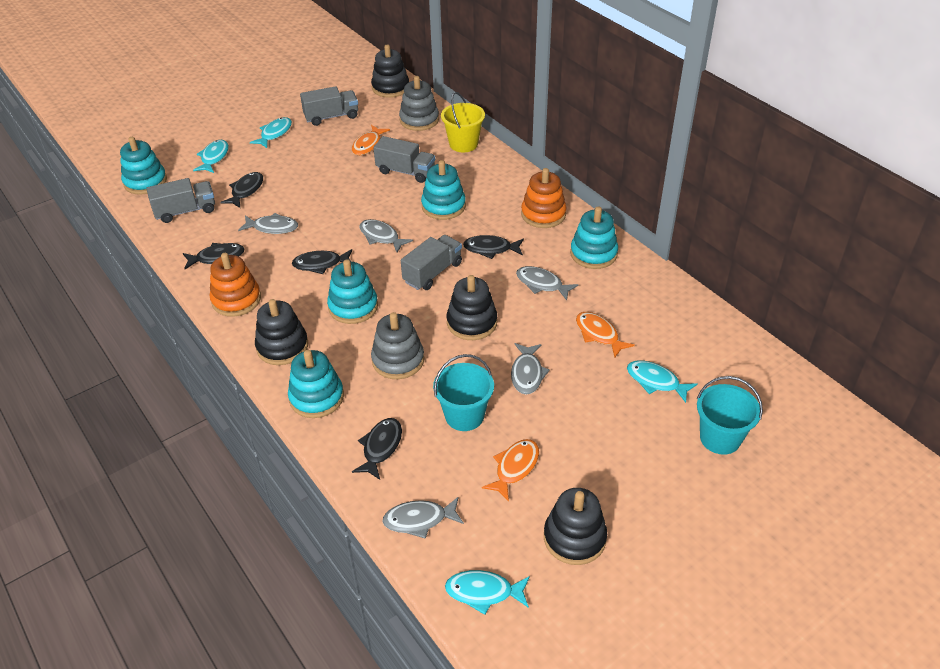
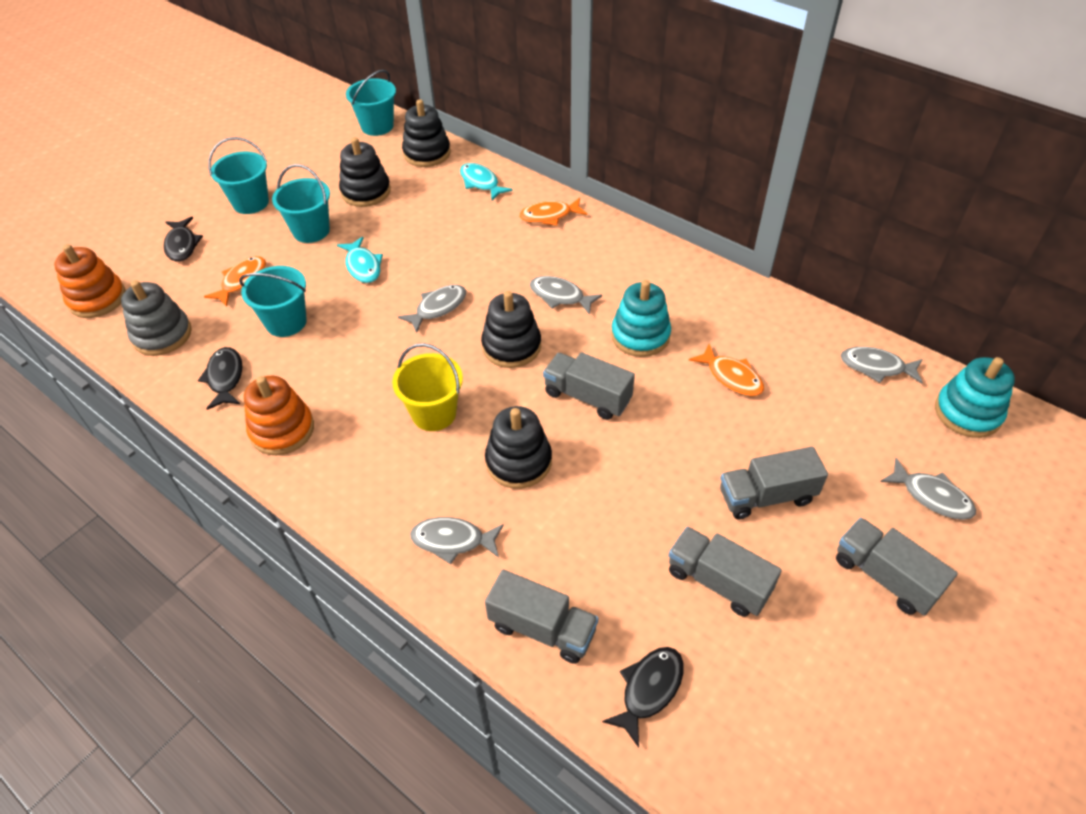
black fish: 5 -> 3
grey stacking toy: 2 -> 1
grey truck: 4 -> 5
turquoise bucket: 2 -> 4
turquoise fish: 4 -> 2
turquoise stacking toy: 5 -> 2

